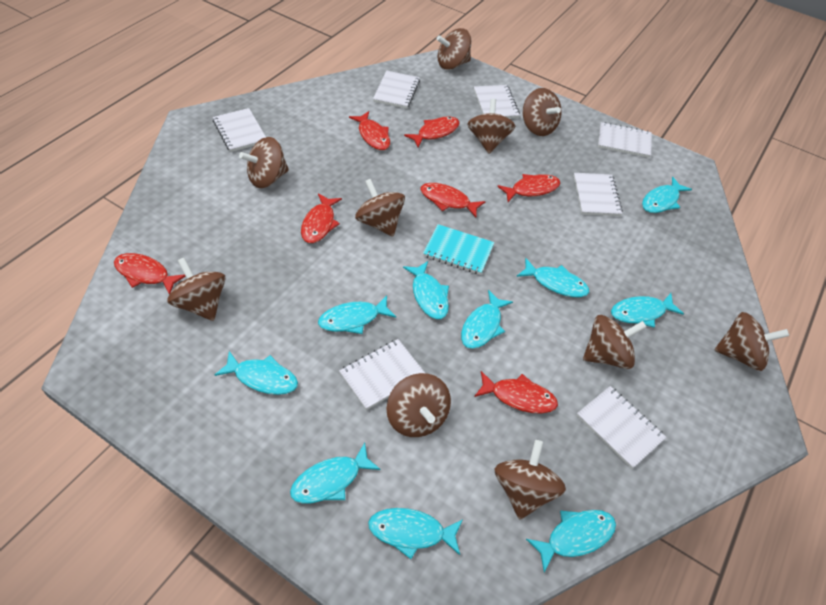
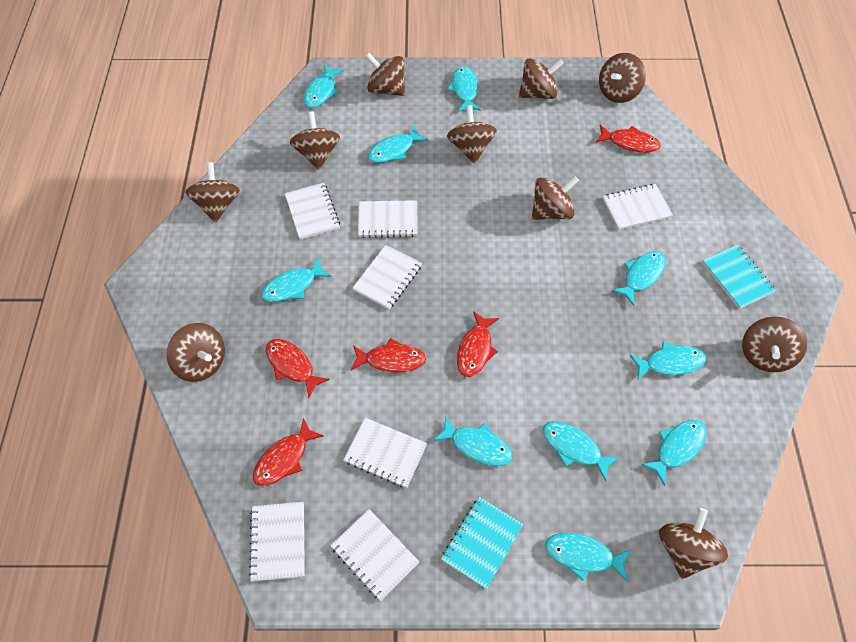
red fish: 7 -> 5
turquoise notebook: 1 -> 2

